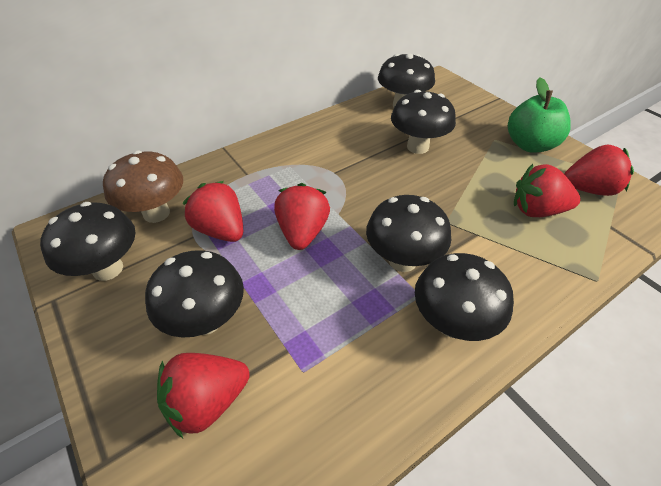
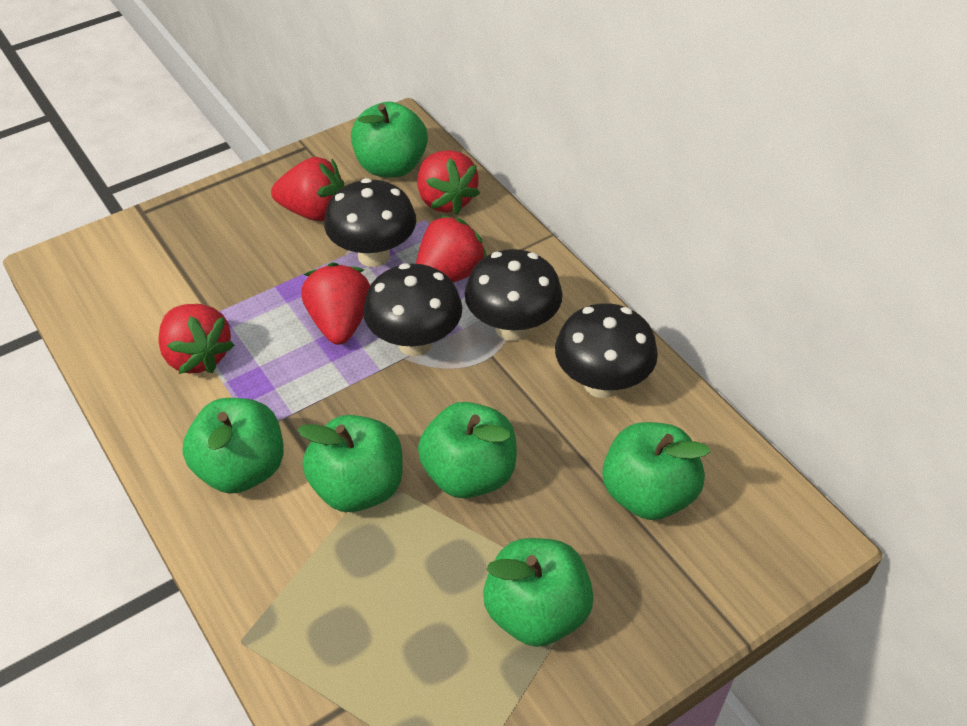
black mushroom: 6 -> 4
brown mushroom: 1 -> 0
green apple: 1 -> 6

